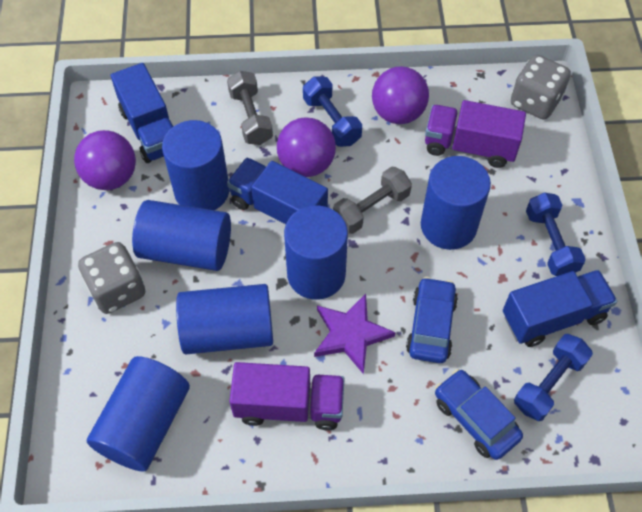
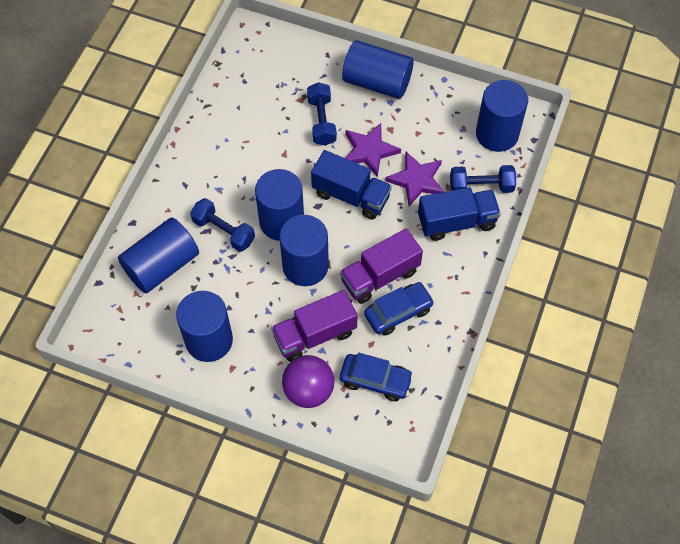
blue truck: 3 -> 2
grey dice: 2 -> 0
grey dumbbell: 2 -> 0
purple ball: 3 -> 1
purple star: 1 -> 2

